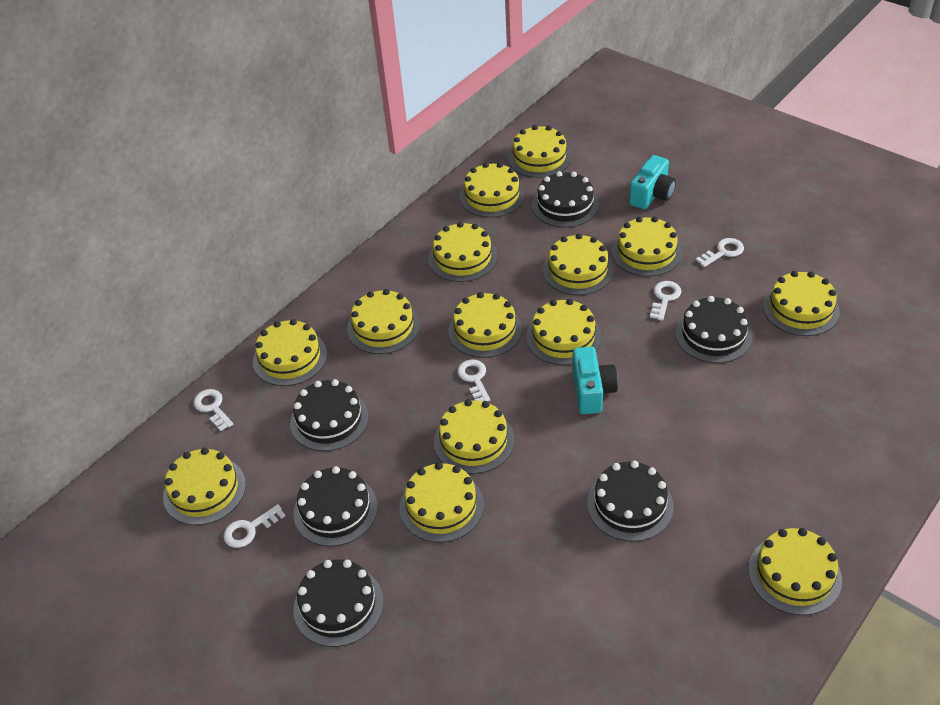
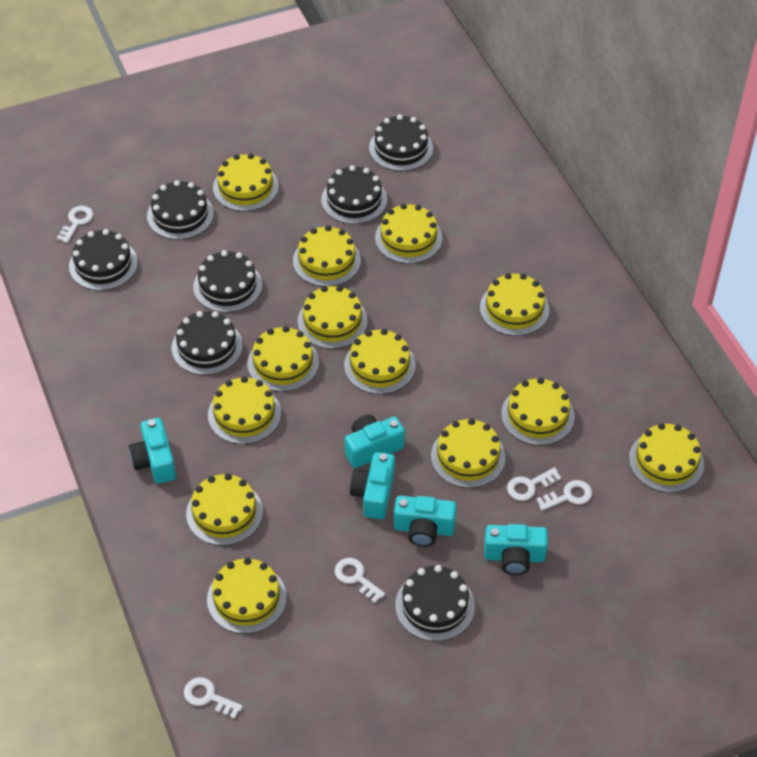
black cake: 6 -> 7
turquoise camera: 2 -> 5
yellow cake: 14 -> 13

